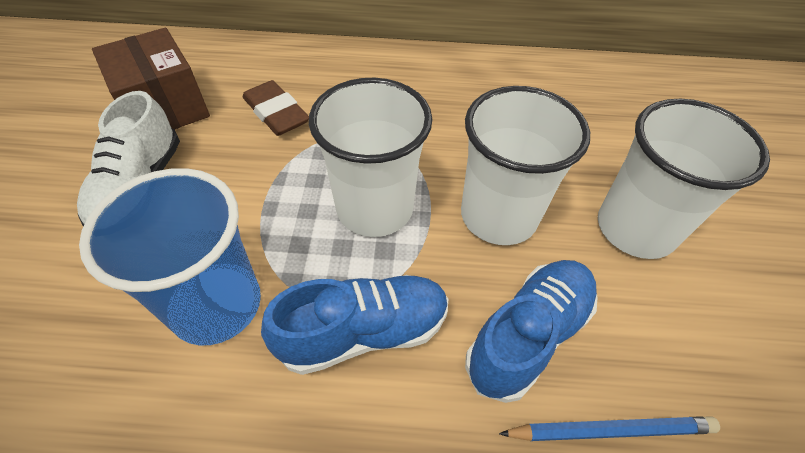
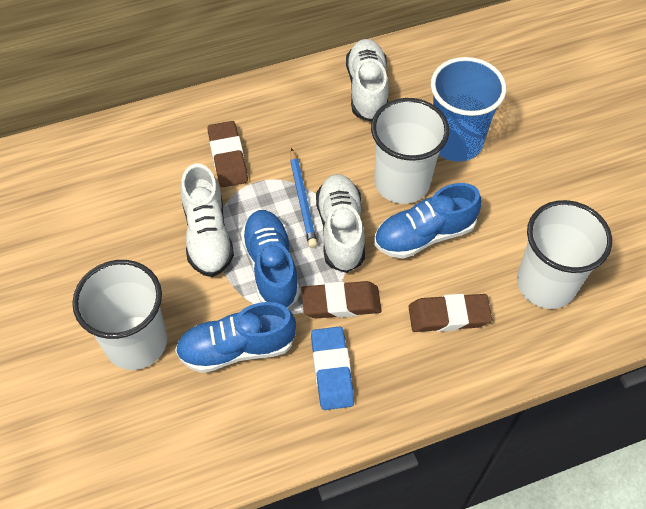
blue eraser: 0 -> 1
blue shoe: 2 -> 3
brown box: 1 -> 0
brown eraser: 1 -> 3
white shoe: 1 -> 3

